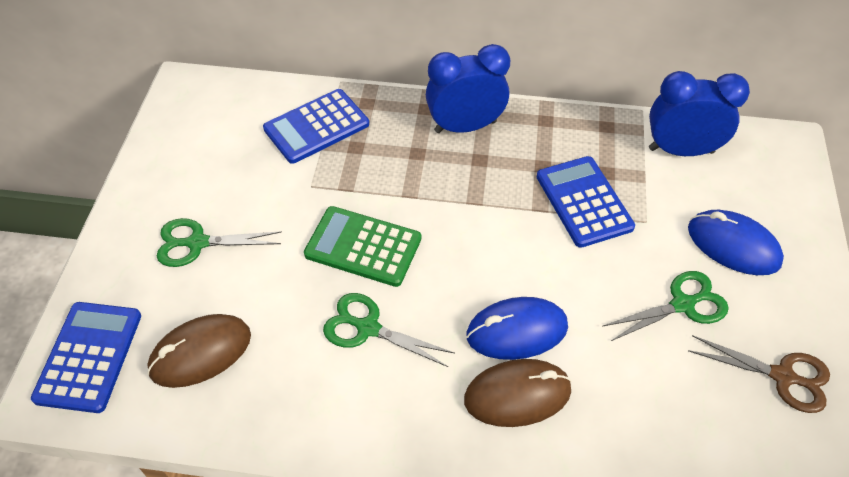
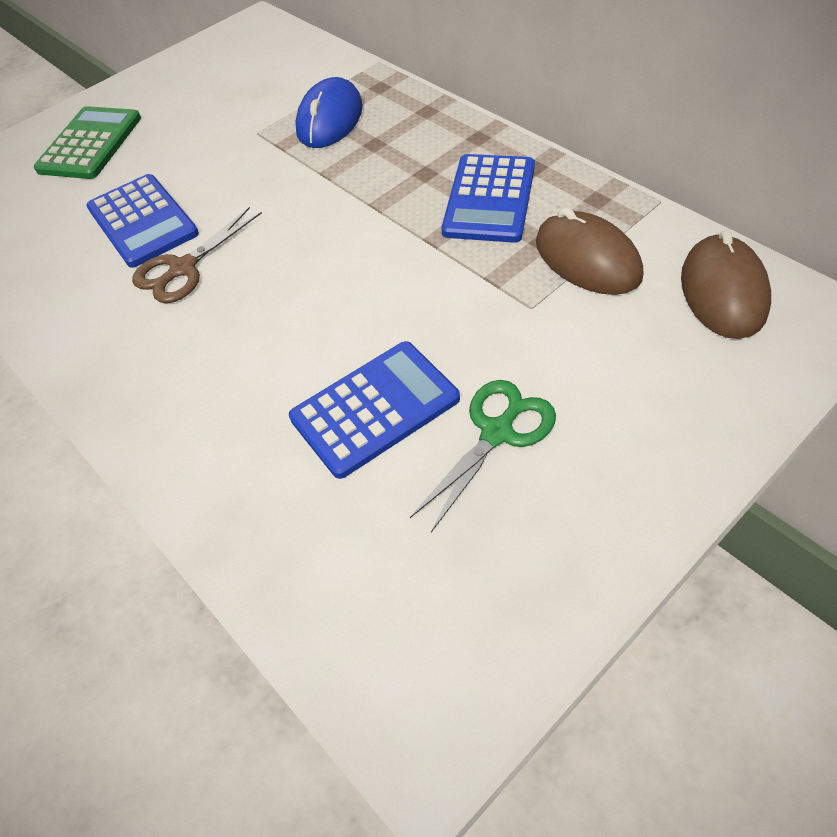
blue clock: 2 -> 0
blue mouse: 2 -> 1
green scissors: 3 -> 1

